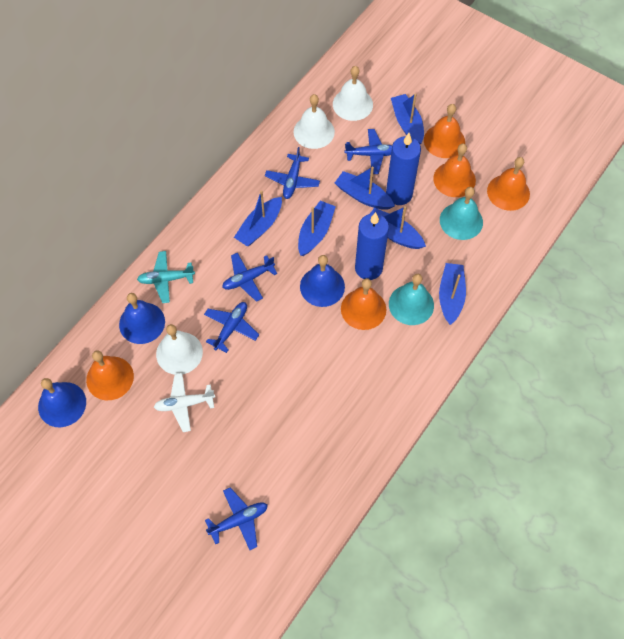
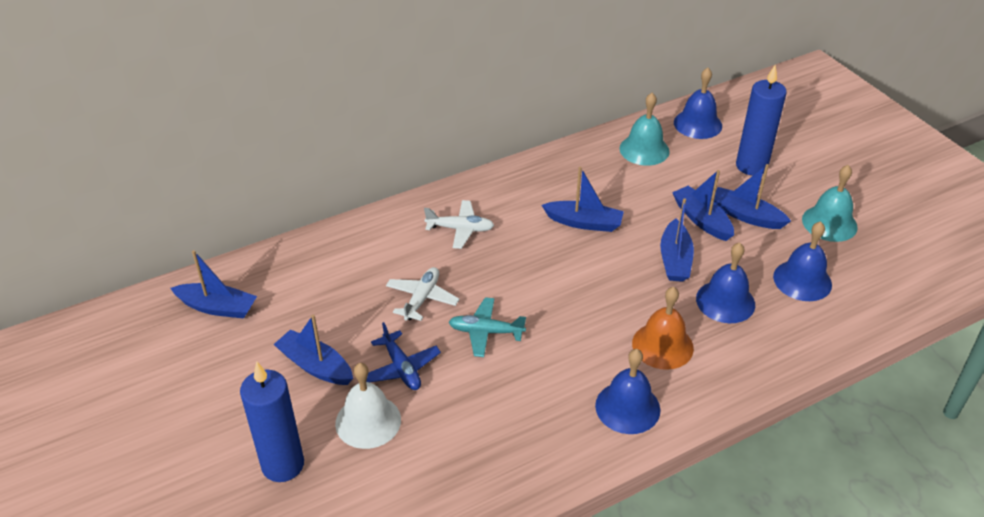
blue bell: 3 -> 4
blue plane: 5 -> 1
orange bell: 5 -> 1
white bell: 3 -> 1
white plane: 1 -> 2

